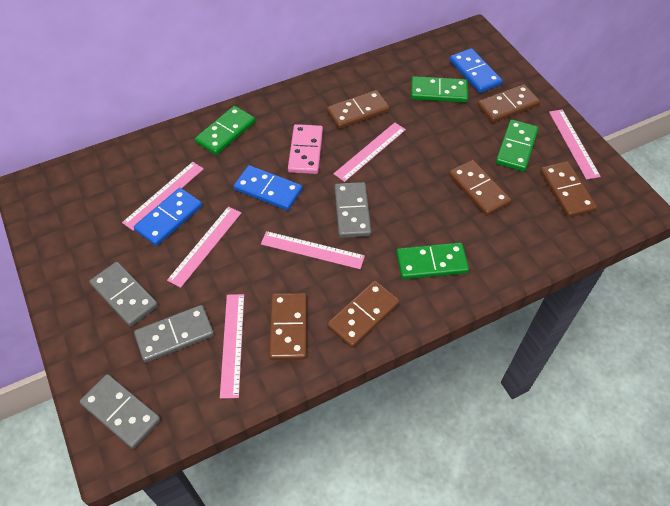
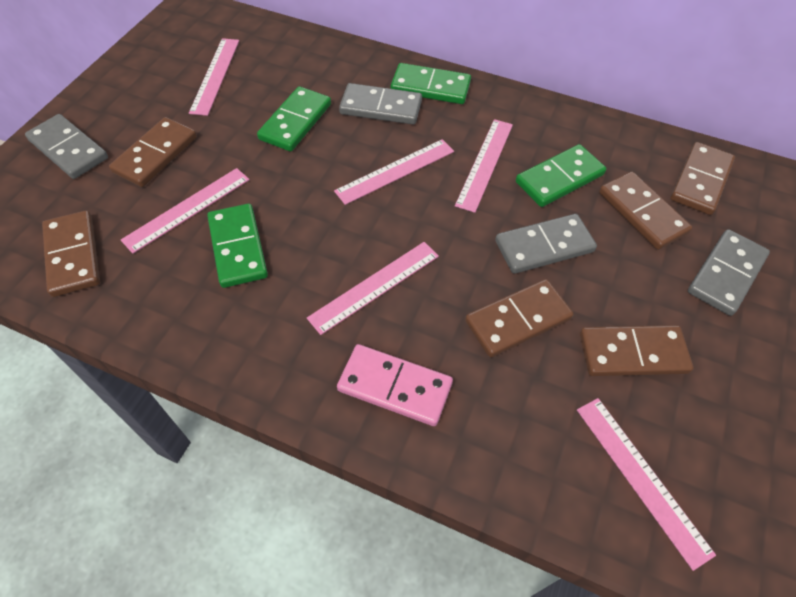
blue domino: 3 -> 0

